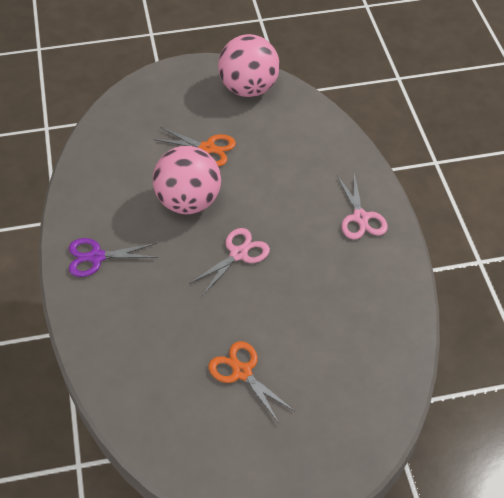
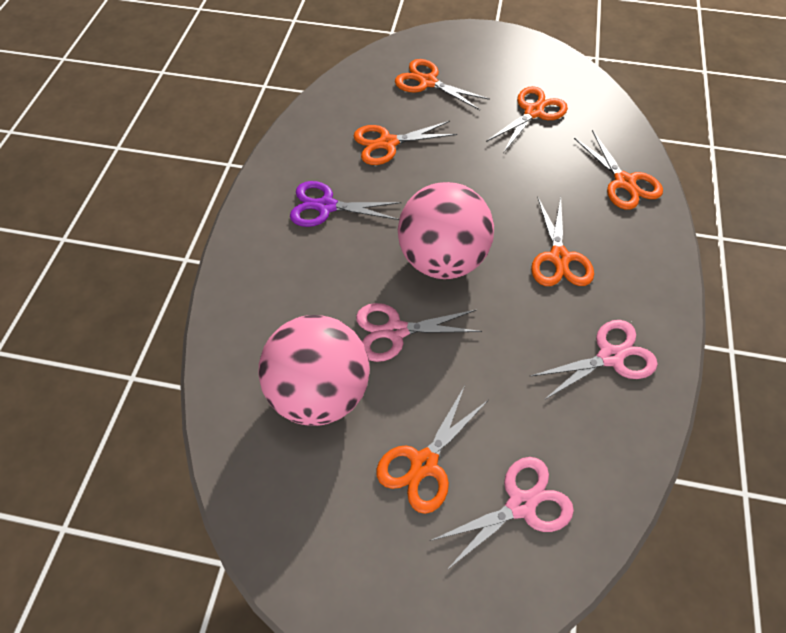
orange scissors: 2 -> 6
pink scissors: 2 -> 3

